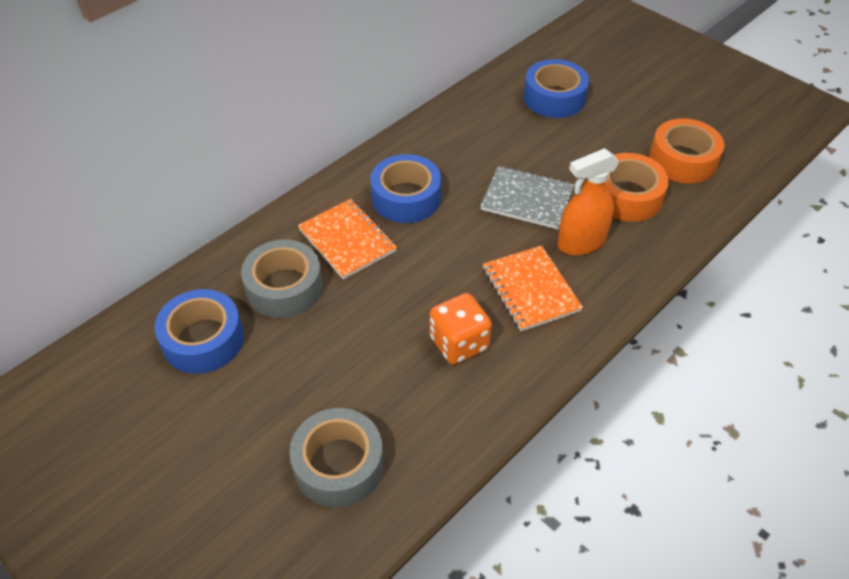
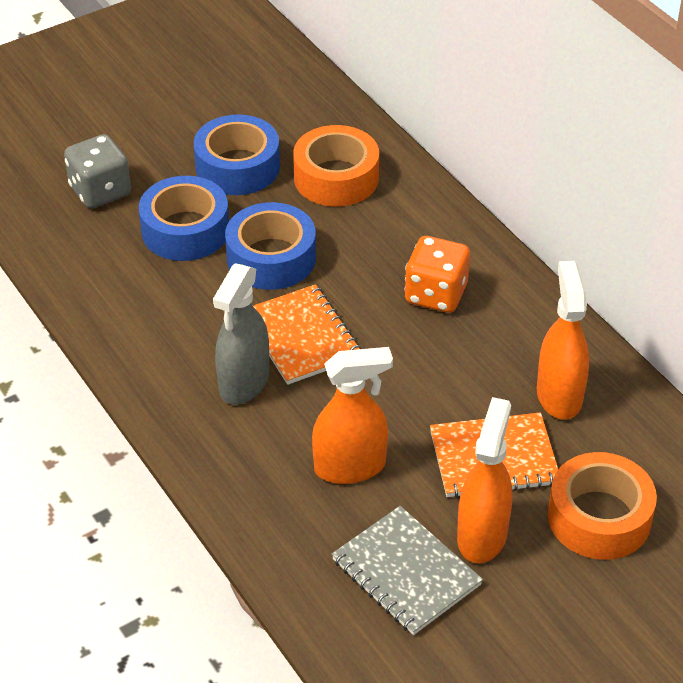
grey dice: 0 -> 1
grey spray bottle: 0 -> 1
grey tape: 2 -> 0
orange spray bottle: 1 -> 3

